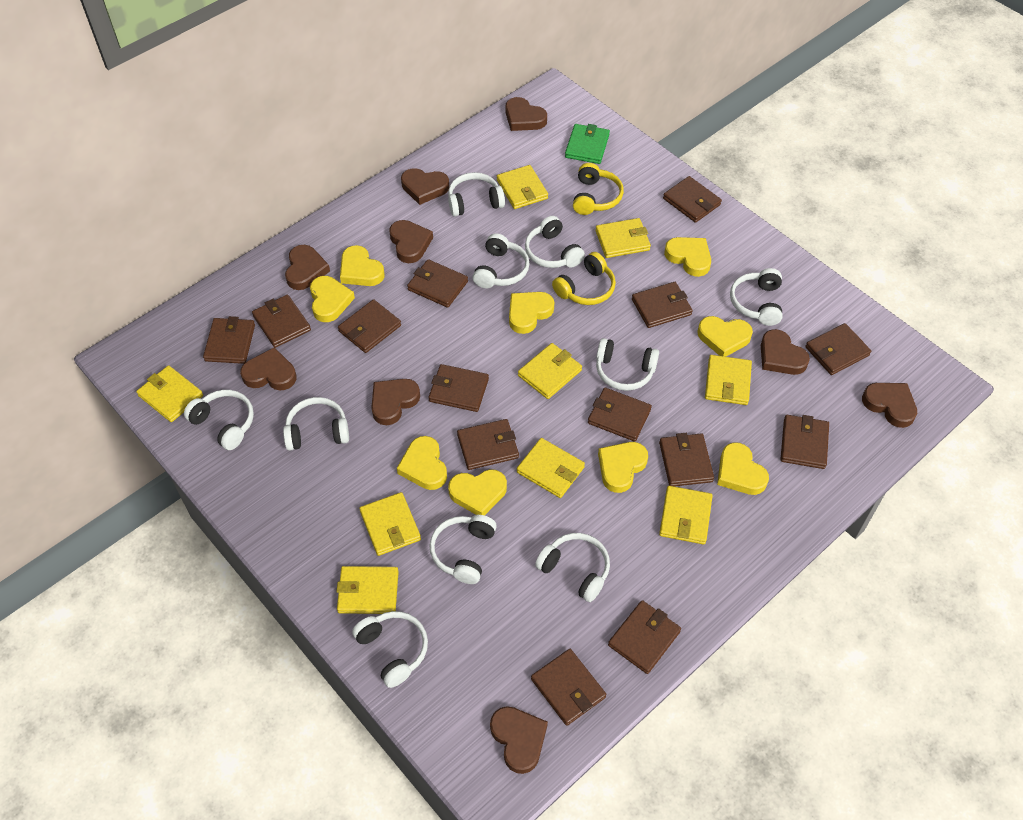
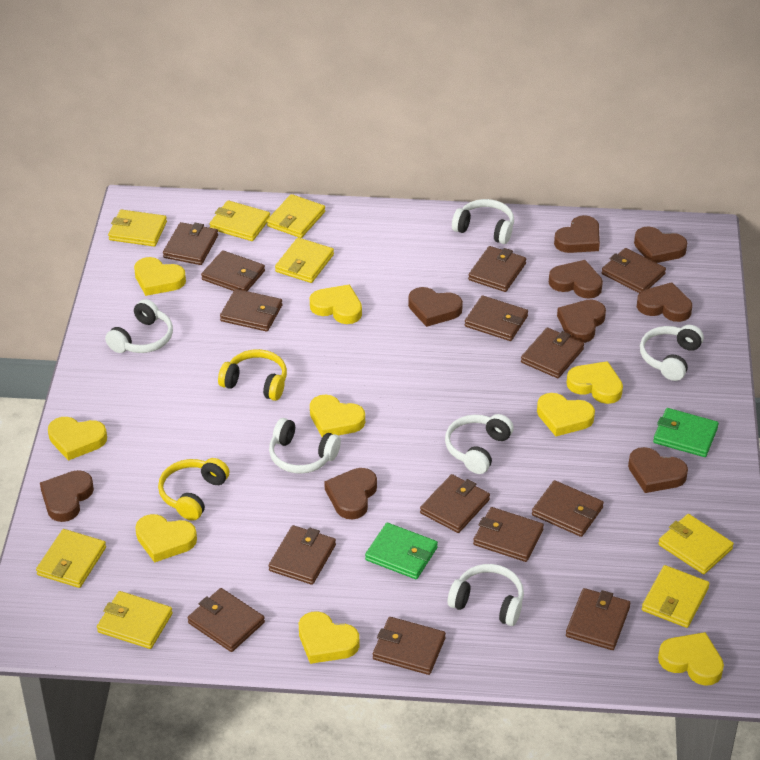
green wallet: 1 -> 2
white headphones: 10 -> 6
yellow wallet: 9 -> 8

